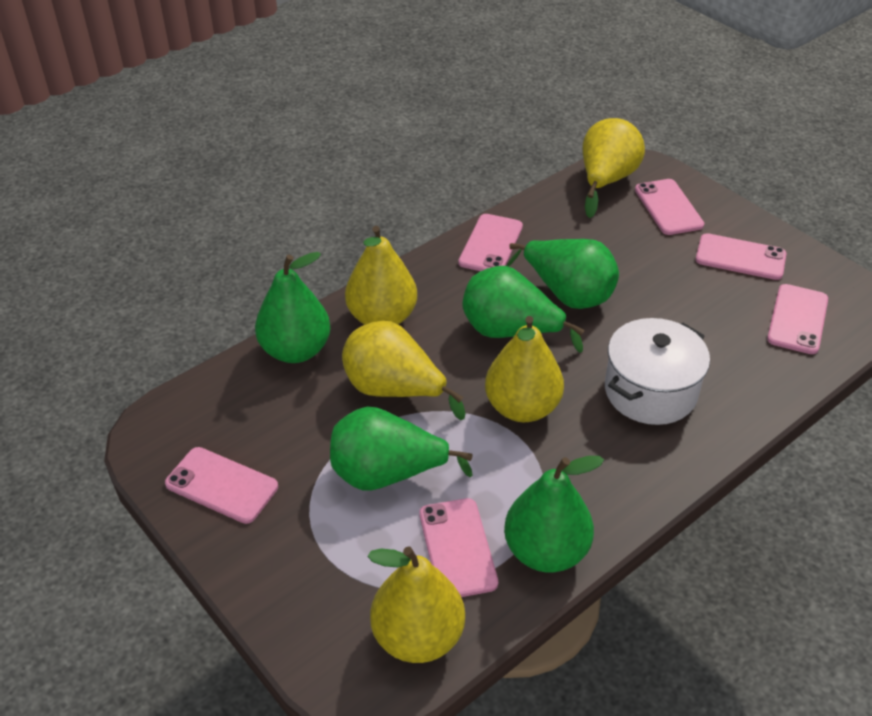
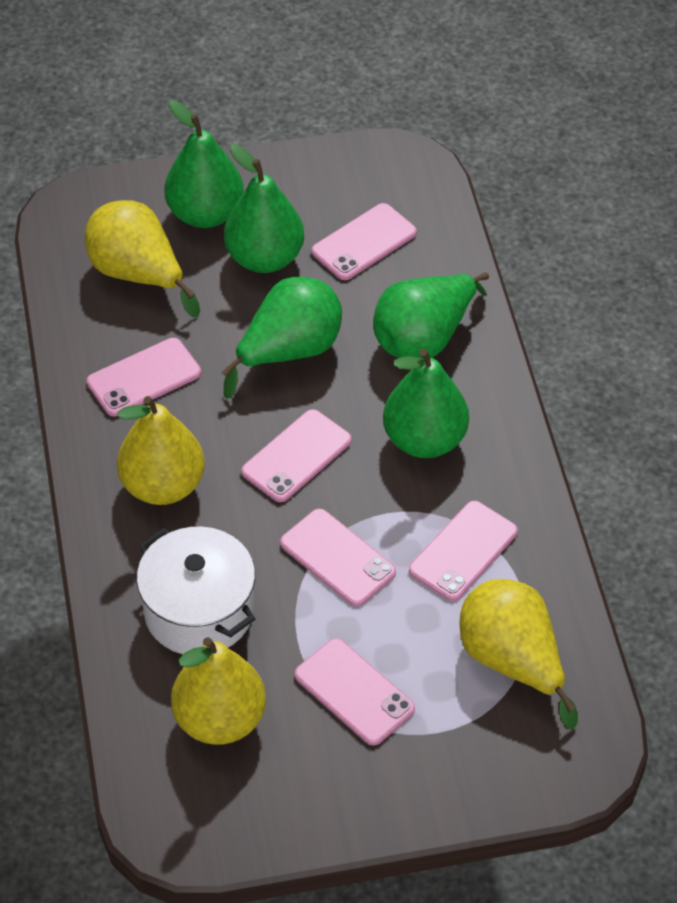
yellow pear: 5 -> 4

